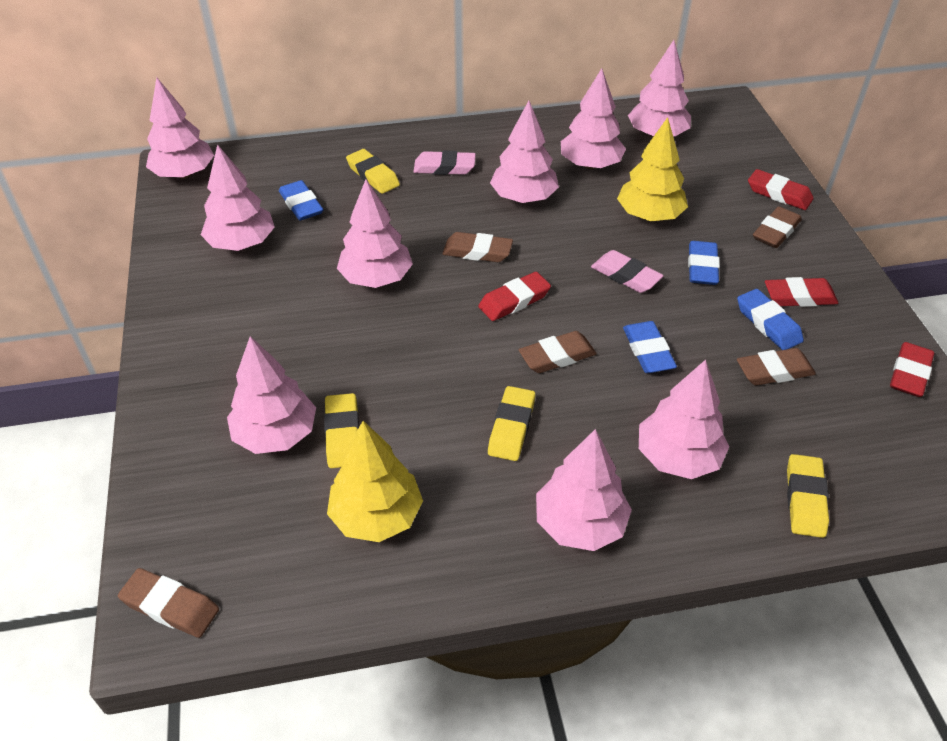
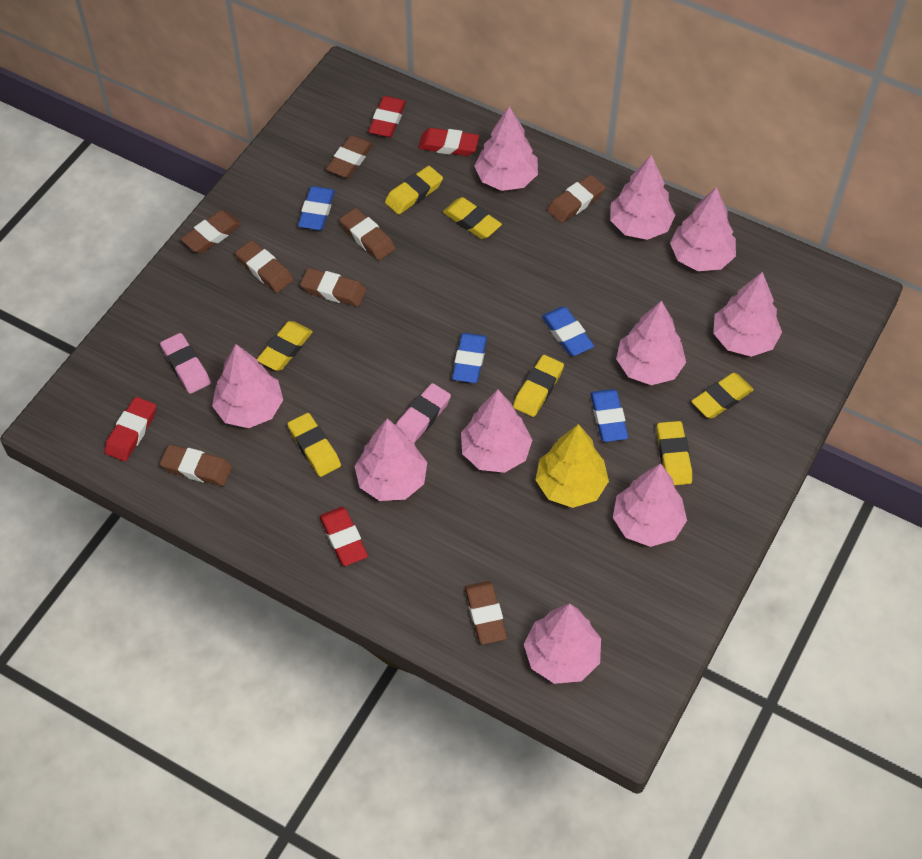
brown eraser: 5 -> 8
pink tree: 9 -> 10
yellow eraser: 4 -> 7
yellow tree: 2 -> 1

